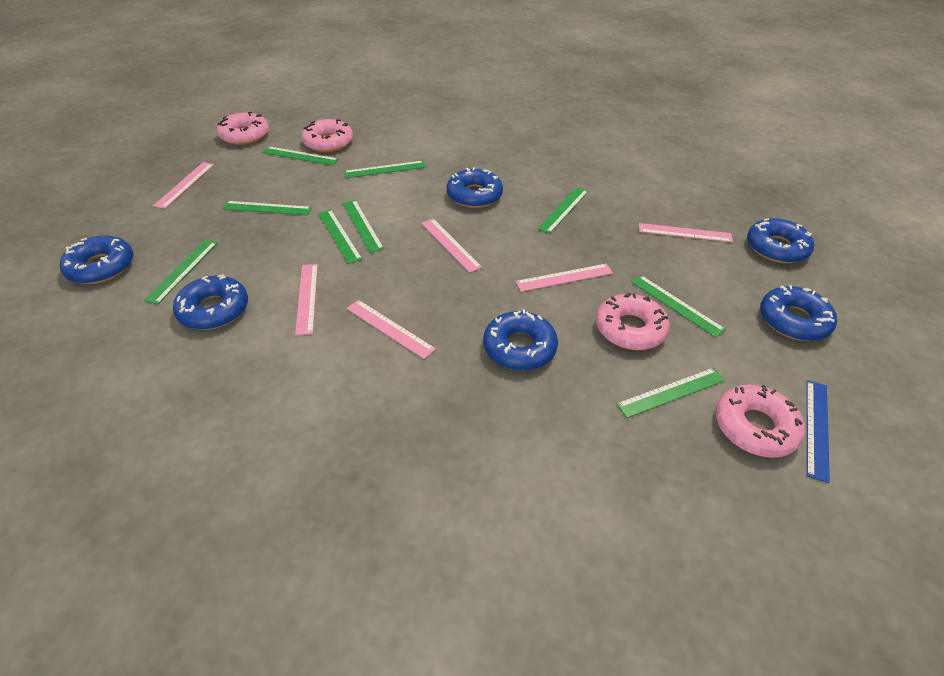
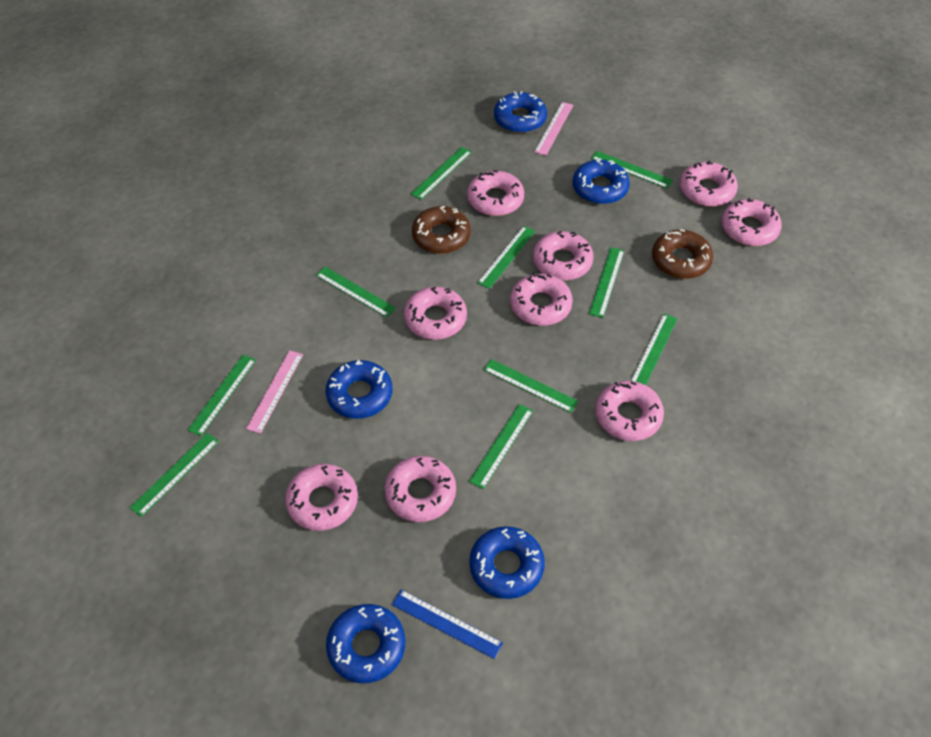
blue donut: 6 -> 5
brown donut: 0 -> 2
green ruler: 9 -> 10
pink donut: 4 -> 9
pink ruler: 6 -> 2

